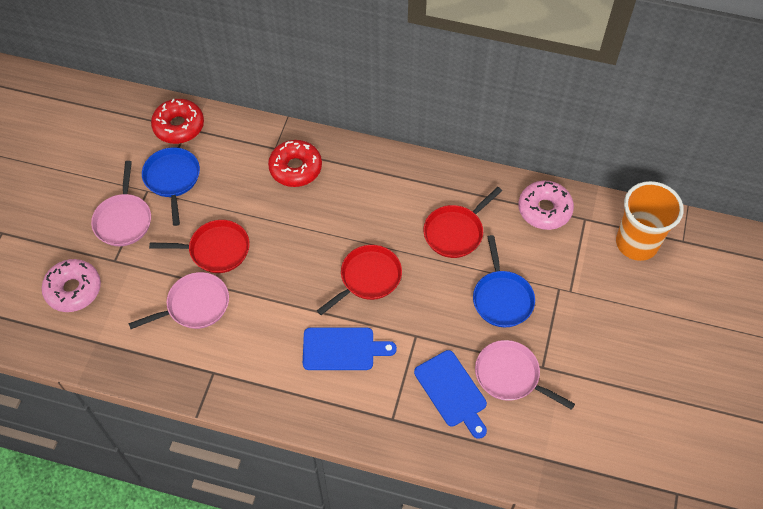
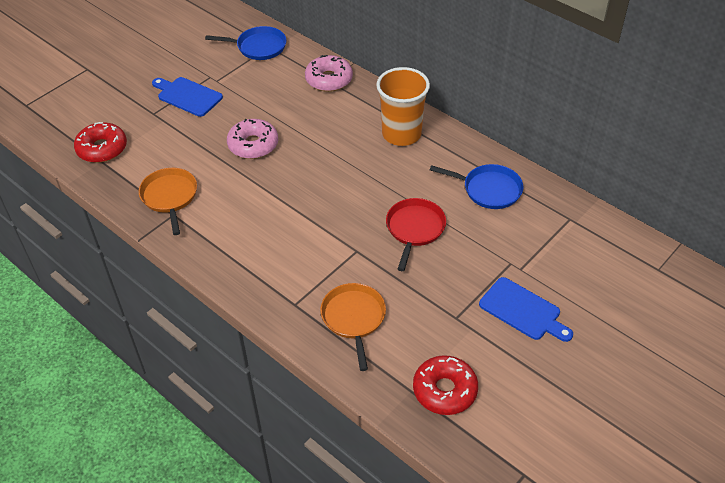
orange pan: 0 -> 2
pink pan: 3 -> 0
red pan: 3 -> 1

